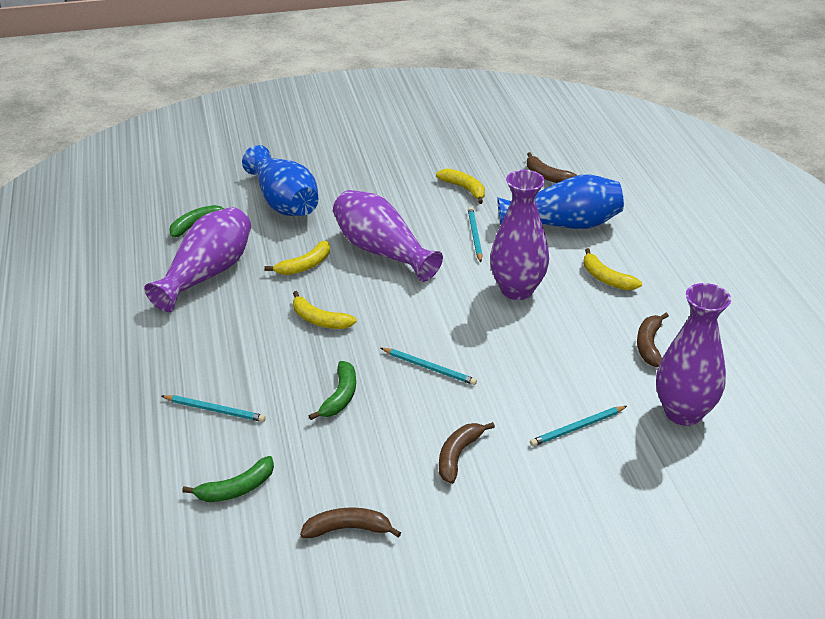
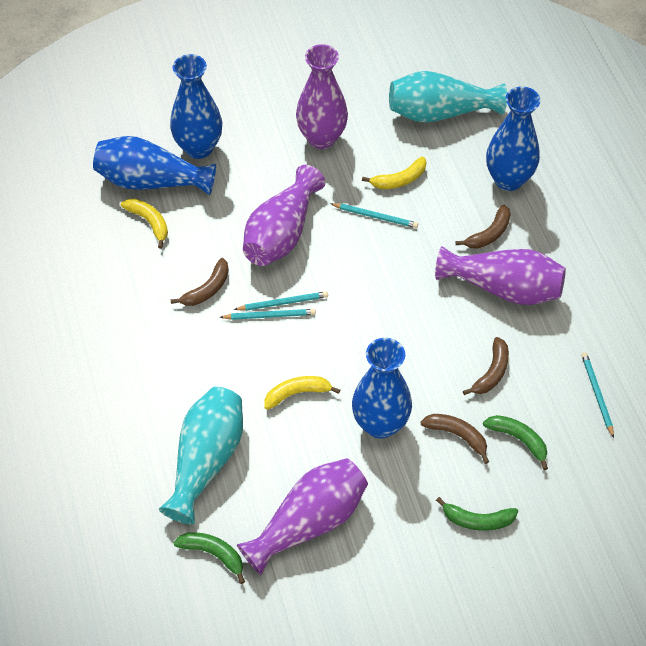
blue vase: 2 -> 4
turquoise vase: 0 -> 2
yellow banana: 4 -> 3

